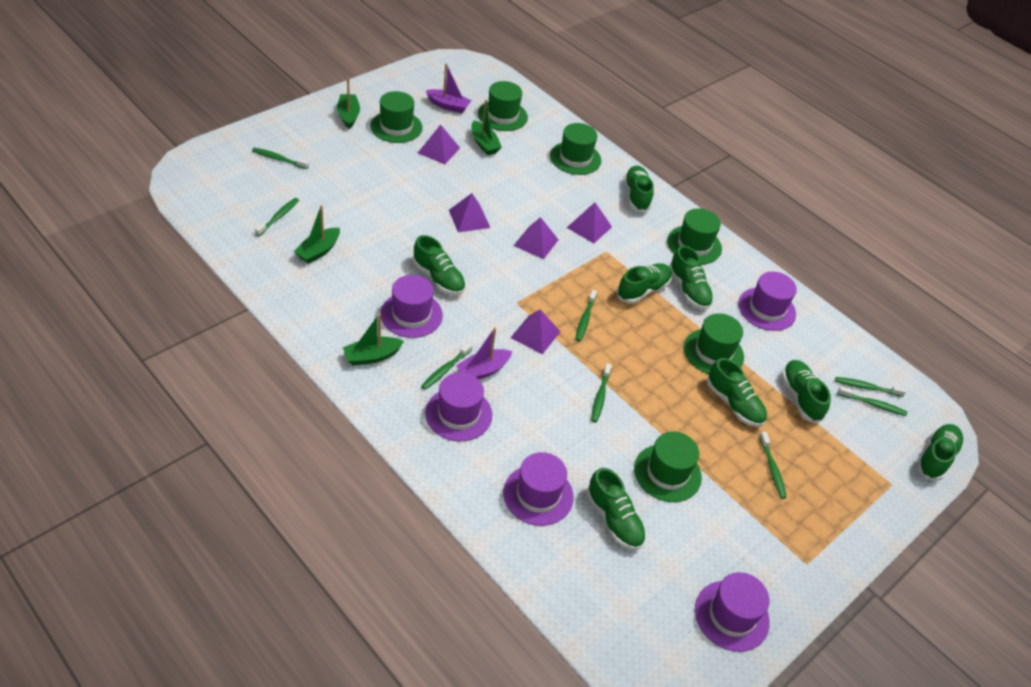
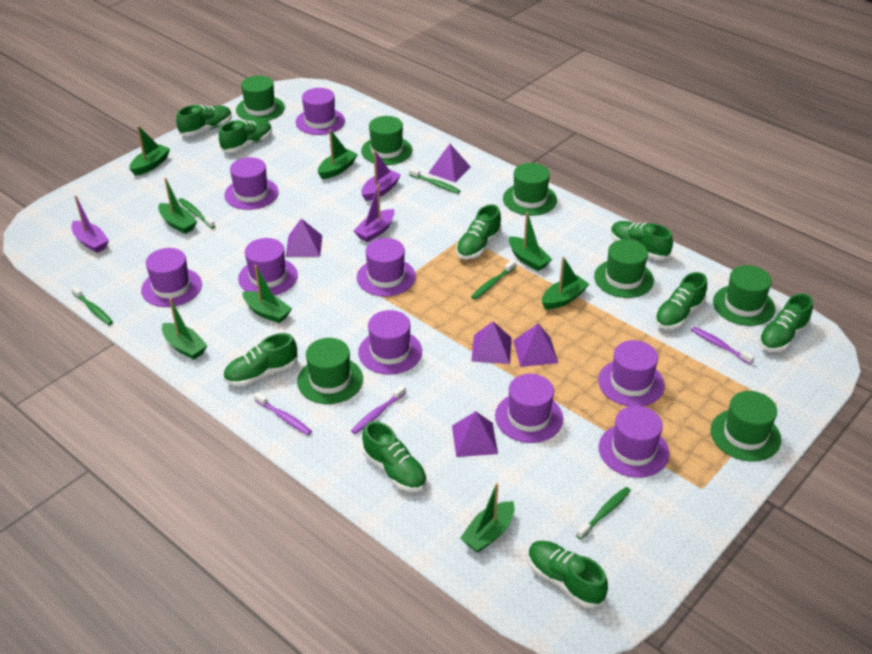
green boat: 4 -> 8
green hat: 6 -> 7
green shoe: 8 -> 9
green toothbrush: 8 -> 5
purple boat: 2 -> 3
purple hat: 5 -> 9
purple toothbrush: 0 -> 3

